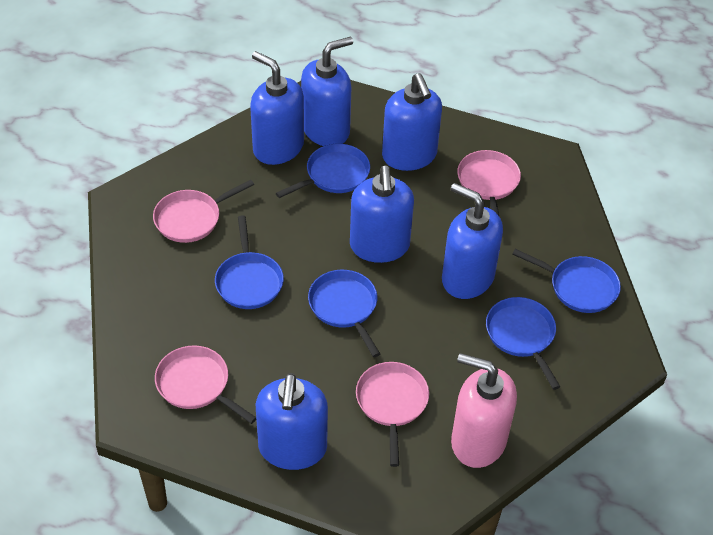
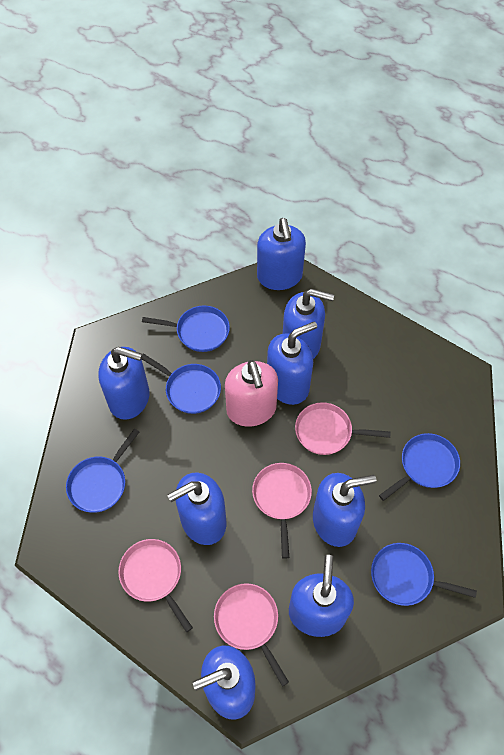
blue soap dispenser: 6 -> 8

